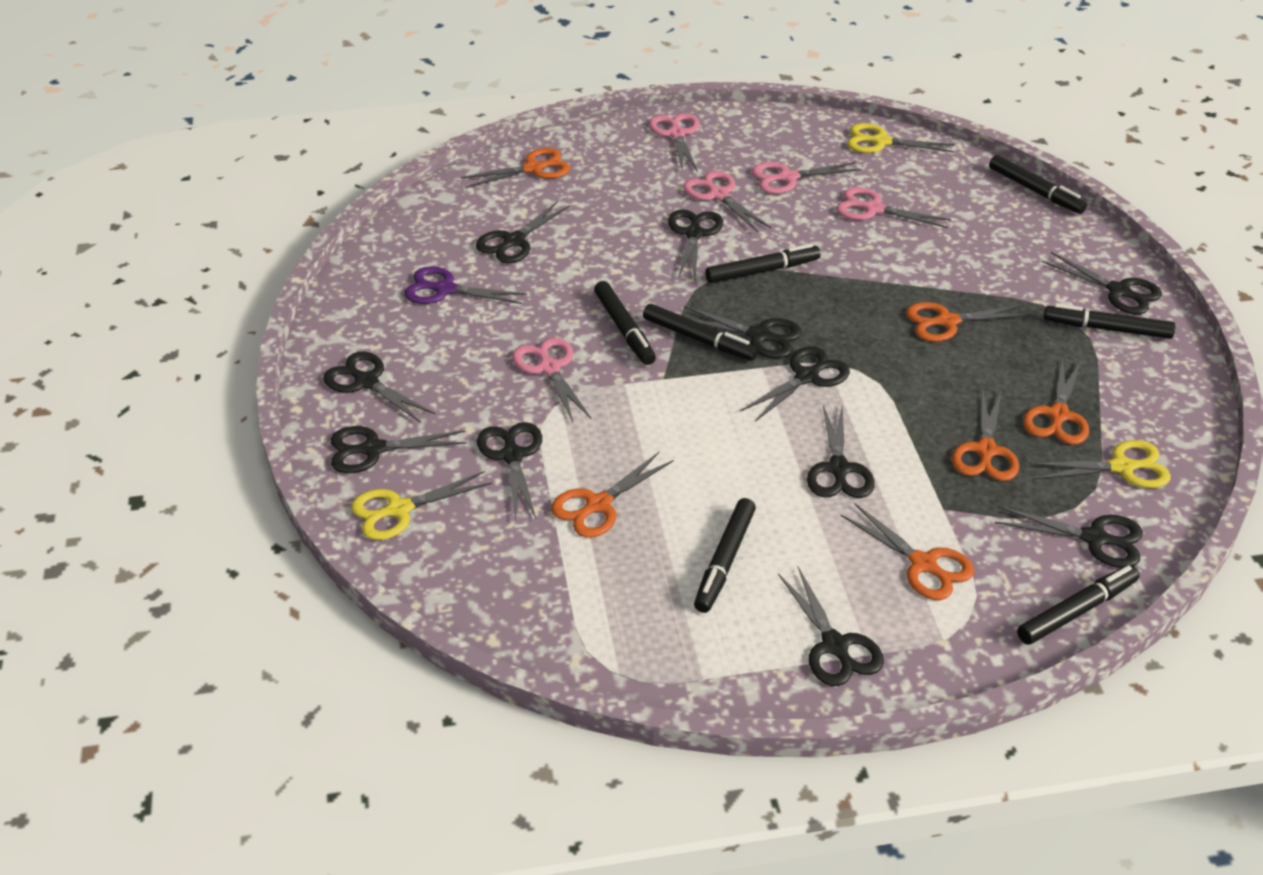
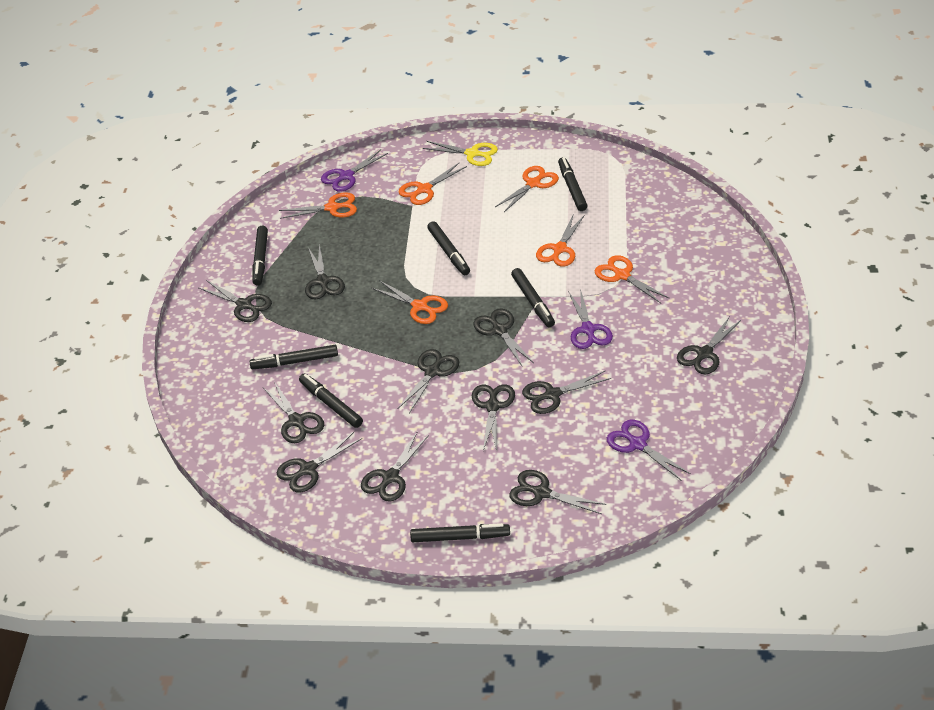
pink scissors: 5 -> 0
purple scissors: 1 -> 3
yellow scissors: 3 -> 1

